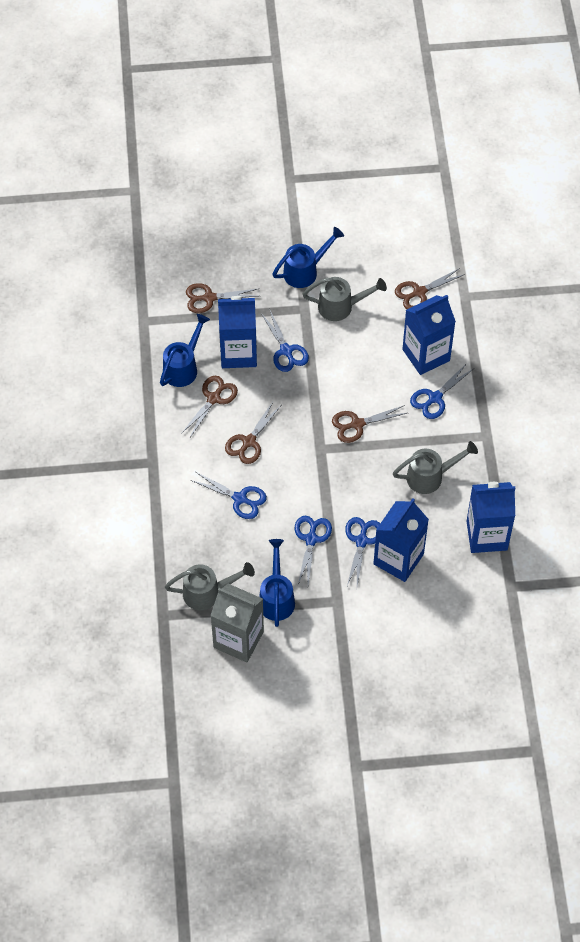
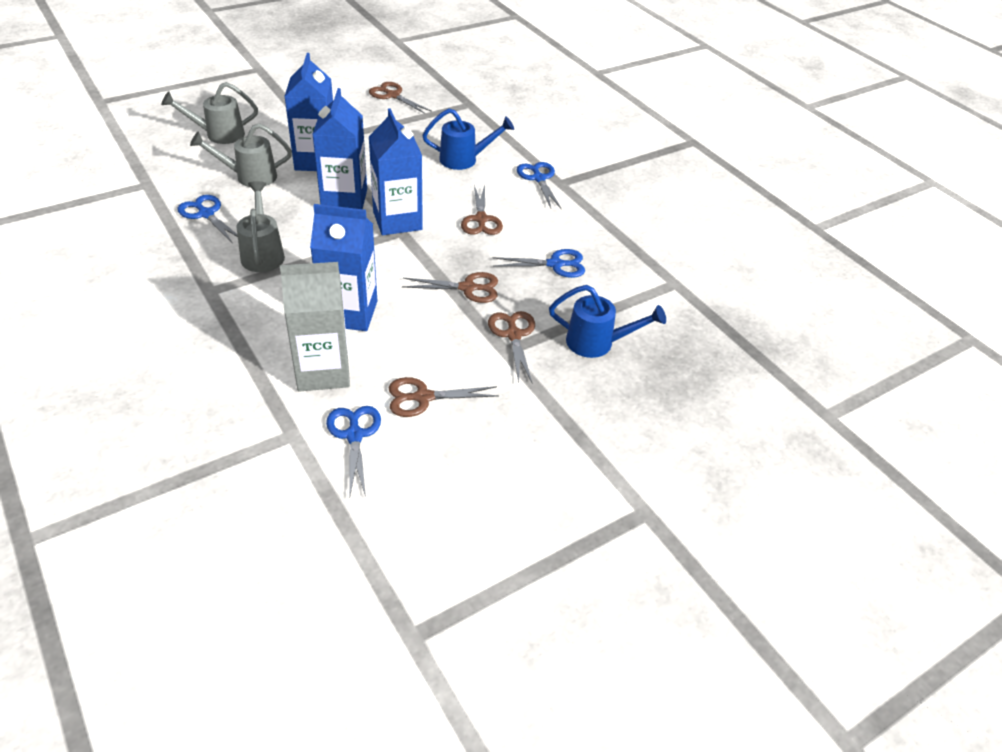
blue scissors: 5 -> 4
blue watering can: 3 -> 2

